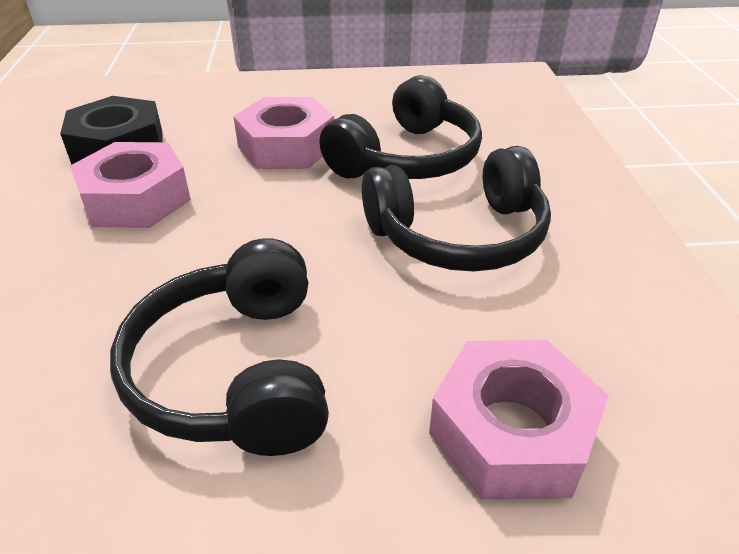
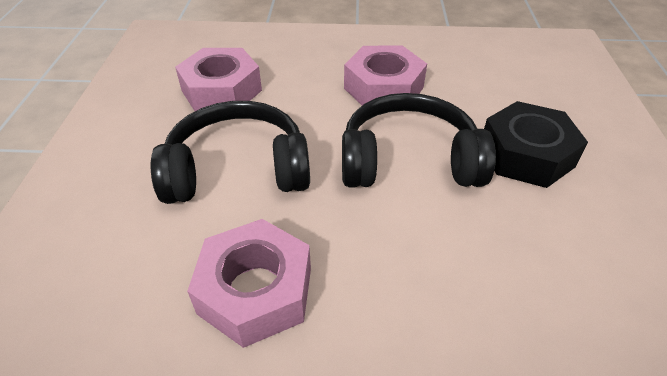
black headphones: 3 -> 2

